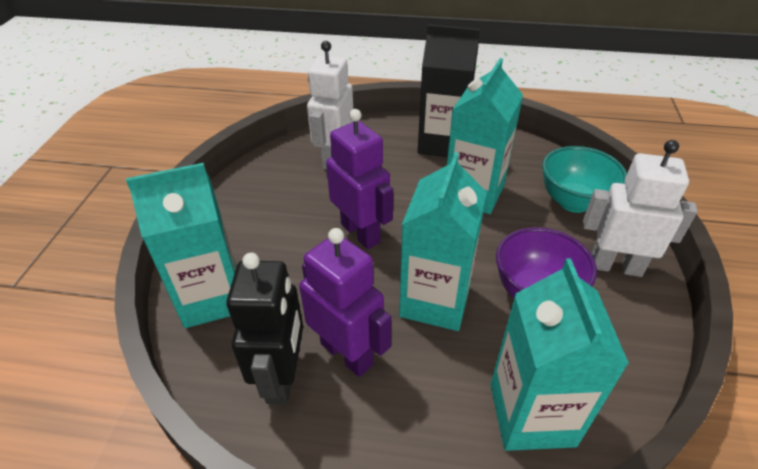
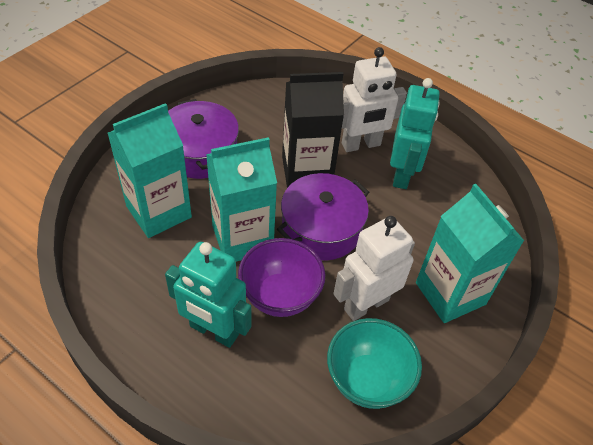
black robot: 1 -> 0
purple pot: 0 -> 2
purple robot: 2 -> 0
turquoise carton: 4 -> 3
turquoise robot: 0 -> 2

